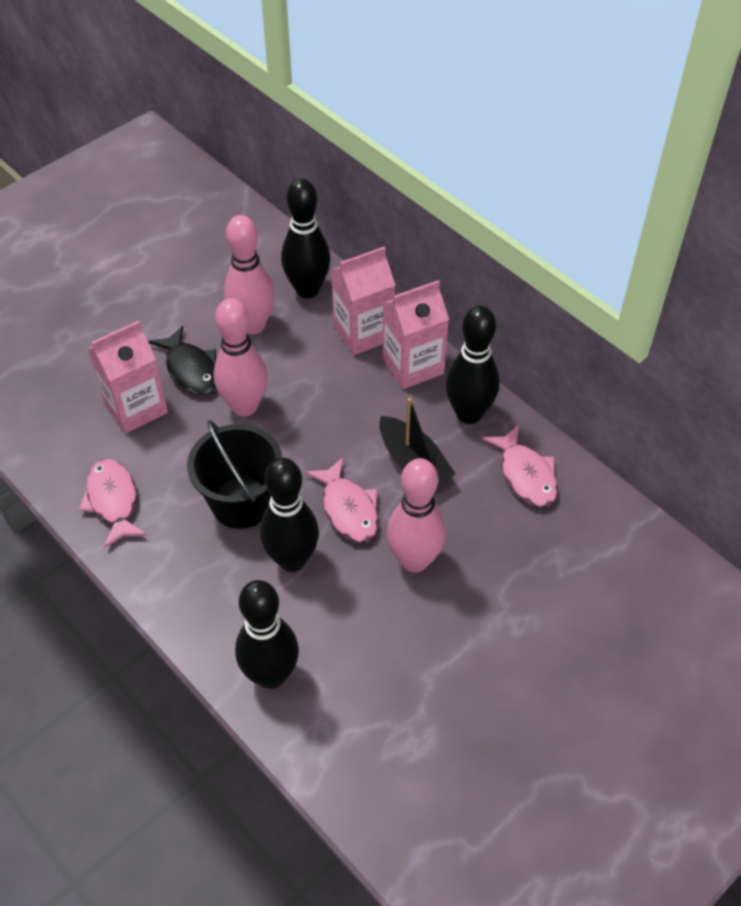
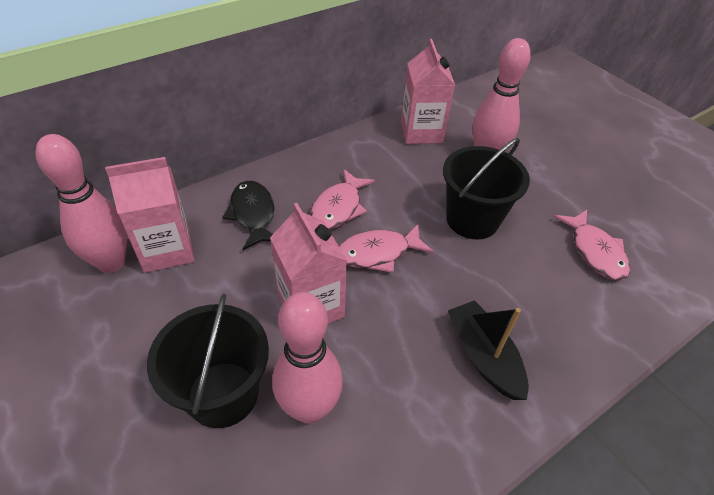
black bowling pin: 4 -> 0
black bucket: 1 -> 2

